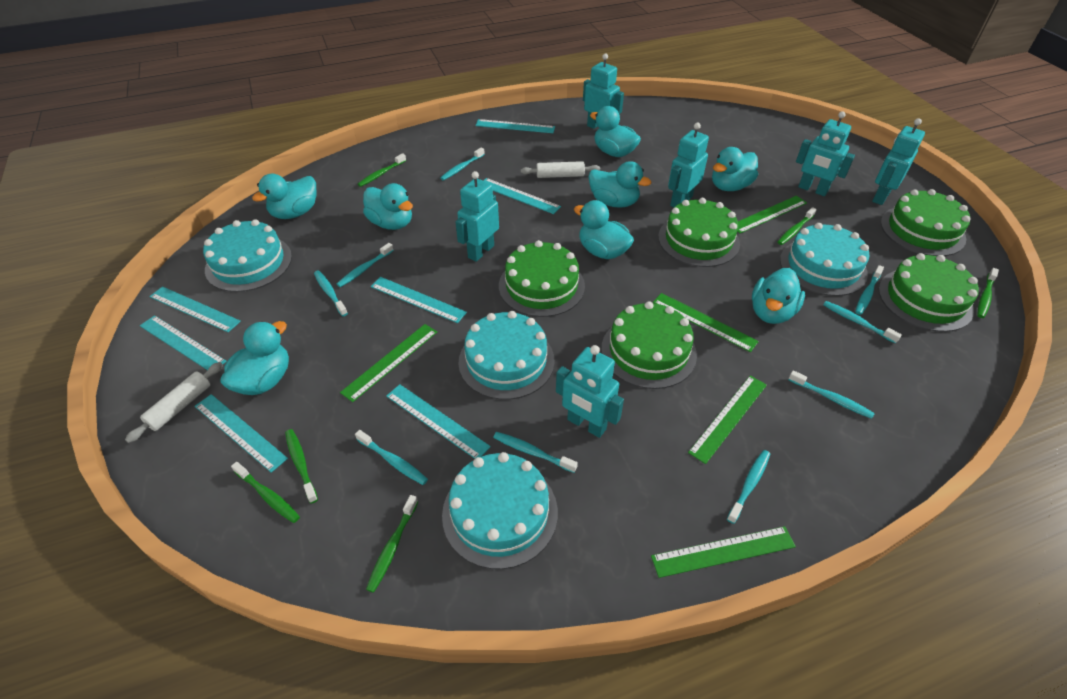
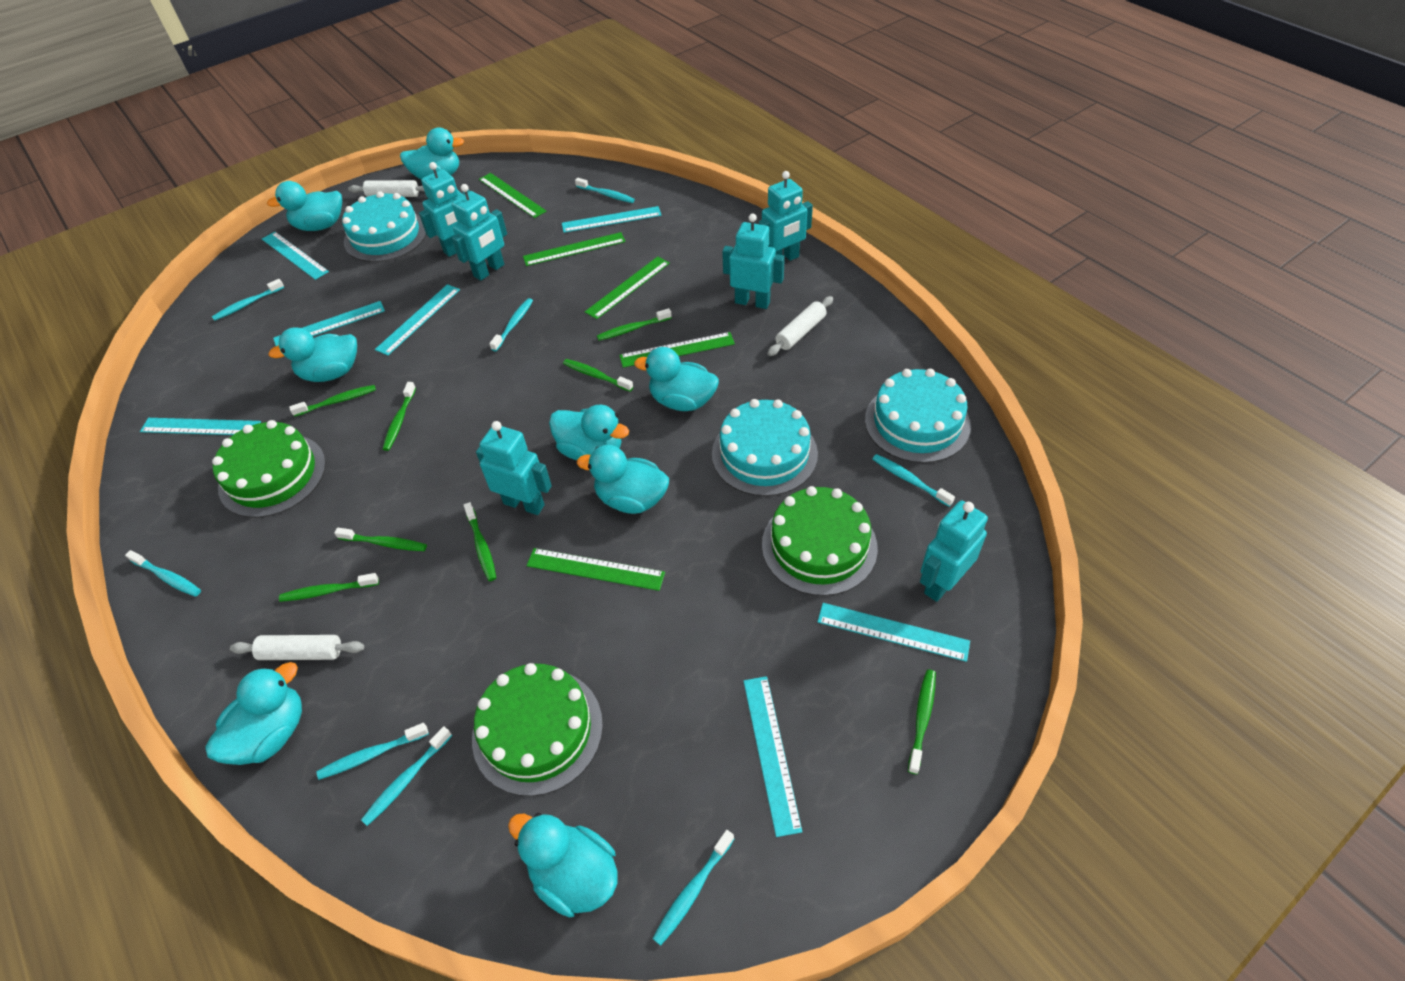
green cake: 5 -> 3
green toothbrush: 6 -> 8
turquoise cake: 4 -> 3
turquoise toothbrush: 9 -> 8
white rolling pin: 2 -> 3

